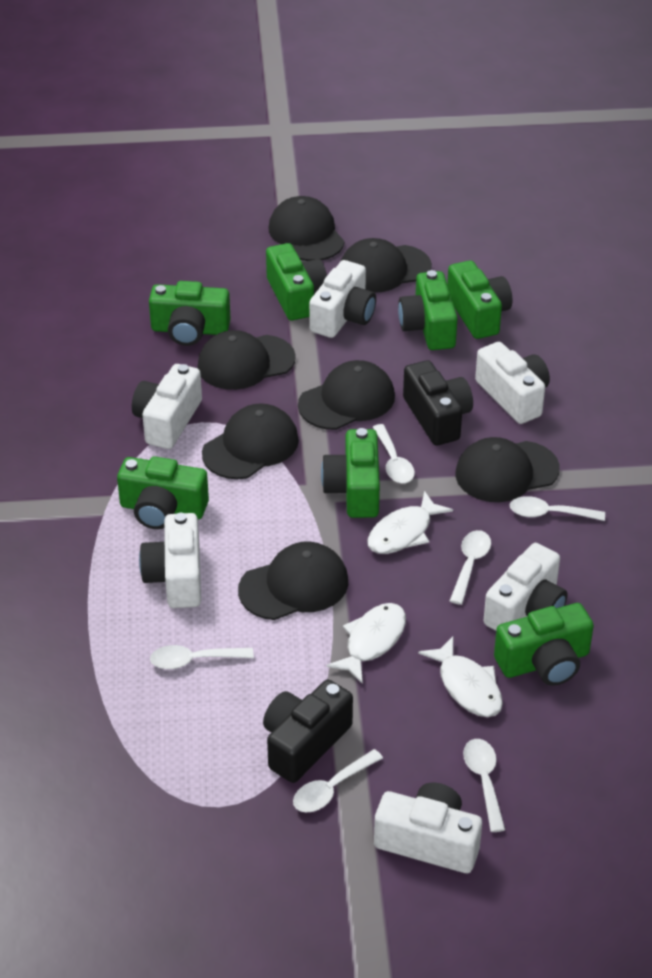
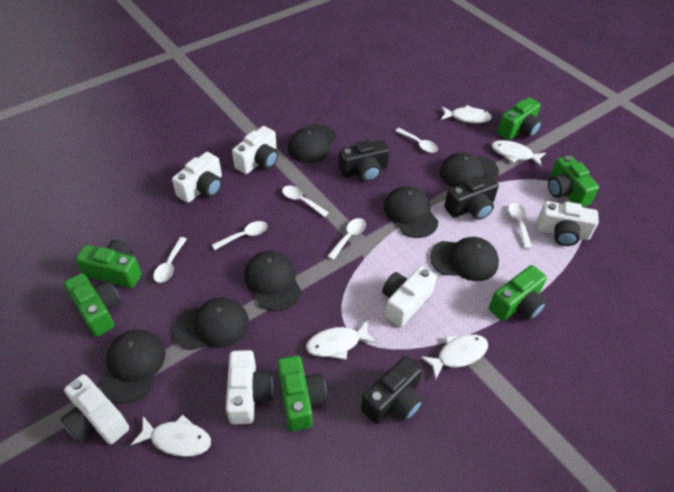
black camera: 2 -> 3
green camera: 7 -> 6
white fish: 3 -> 5

